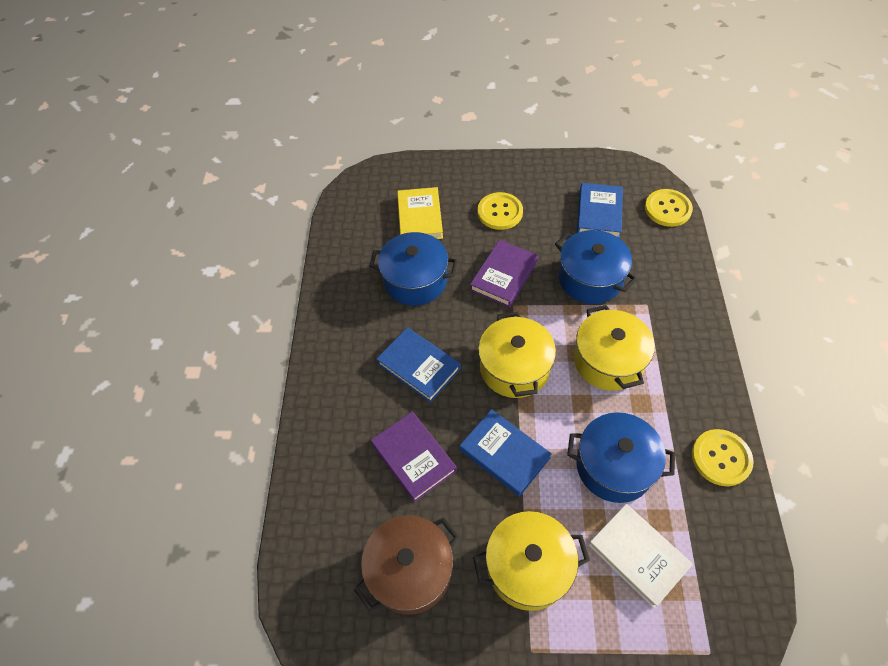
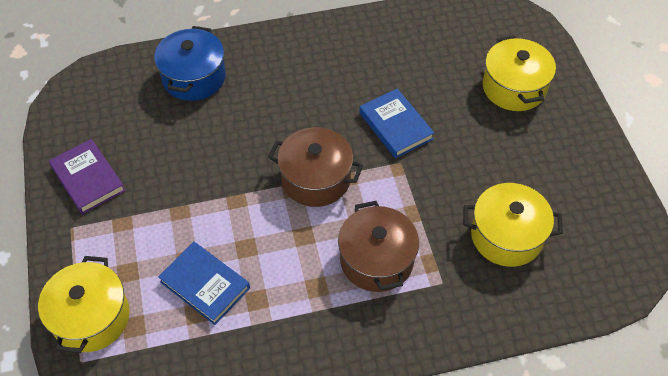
blue book: 3 -> 2
blue pot: 3 -> 1
brown pot: 1 -> 2
purple book: 2 -> 1
white book: 1 -> 0
yellow book: 1 -> 0
yellow button: 3 -> 0

